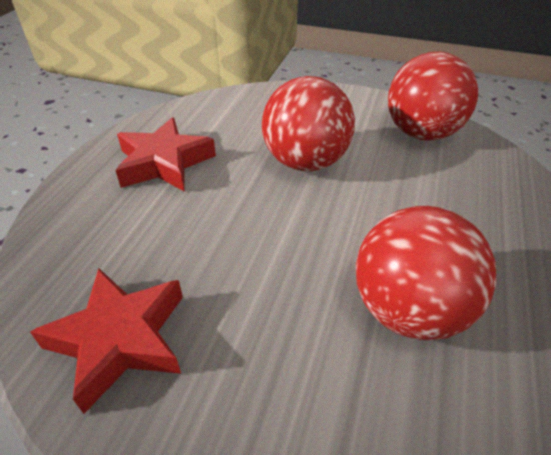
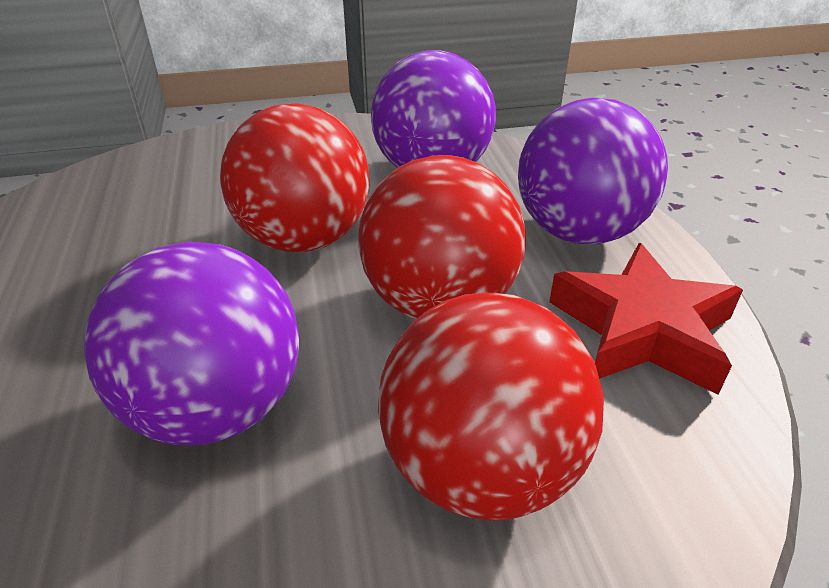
purple ball: 0 -> 3
red star: 2 -> 1

